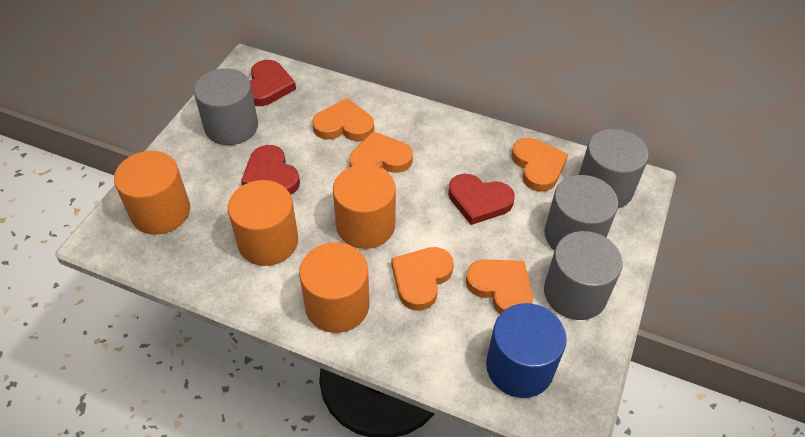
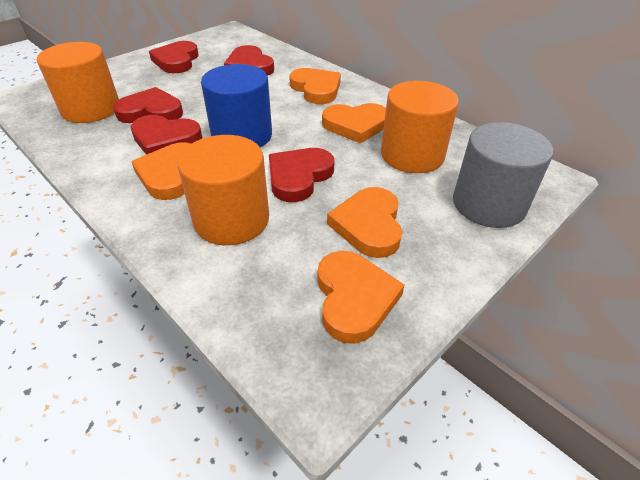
grey cylinder: 4 -> 1
orange cylinder: 4 -> 3
red heart: 3 -> 5

